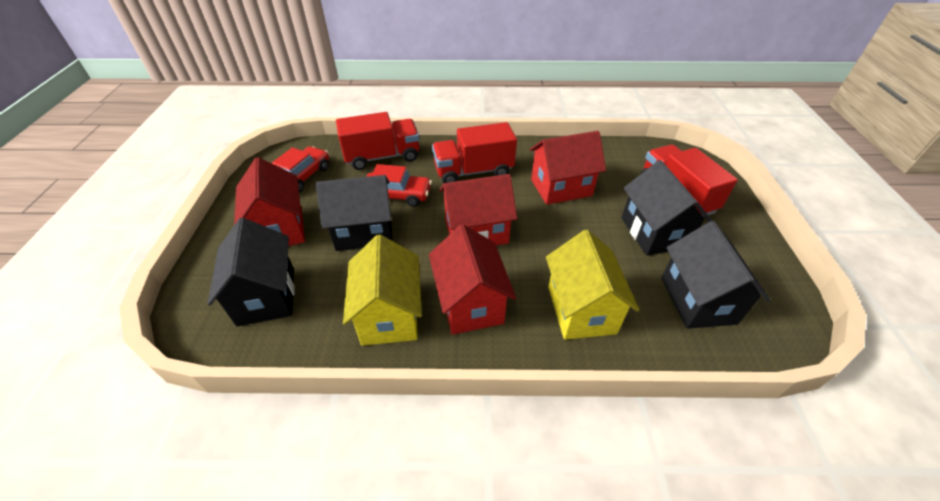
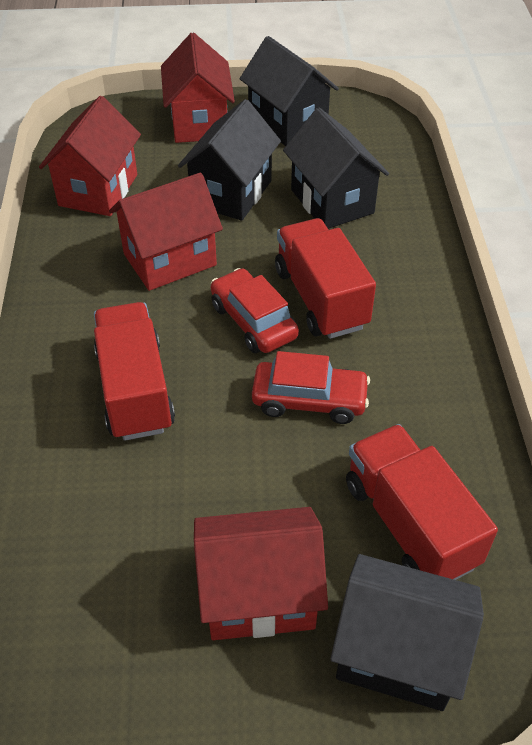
yellow house: 2 -> 0

